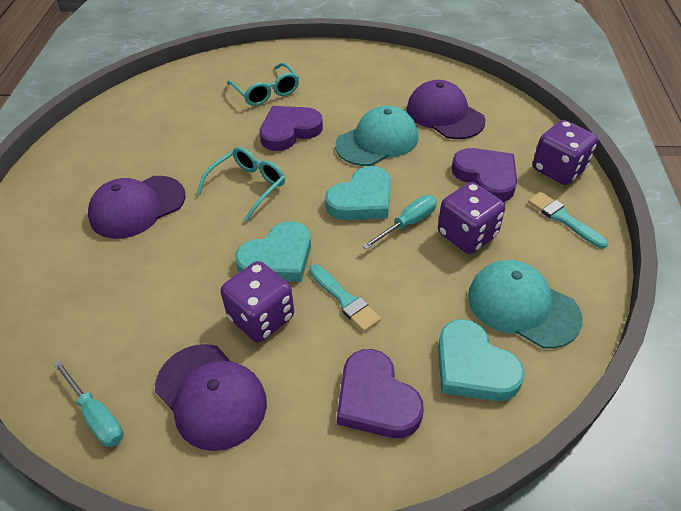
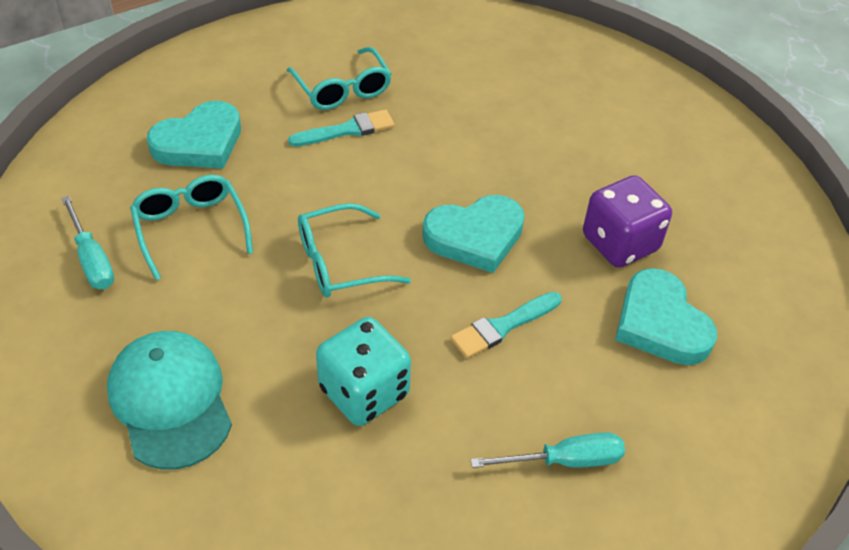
purple cap: 3 -> 0
purple dice: 3 -> 1
purple heart: 3 -> 0
turquoise cap: 2 -> 1
turquoise dice: 0 -> 1
turquoise glasses: 2 -> 3

